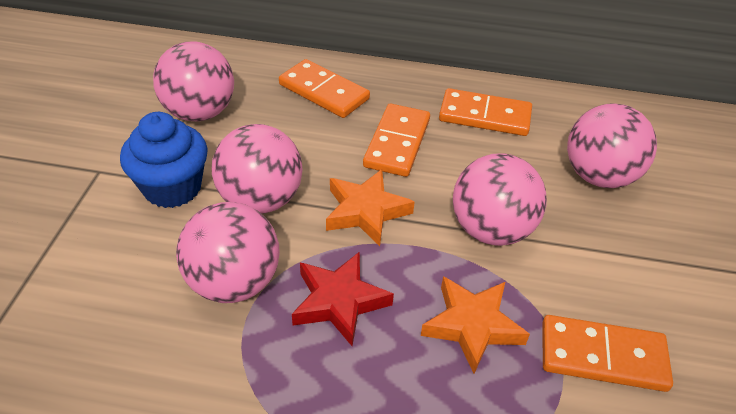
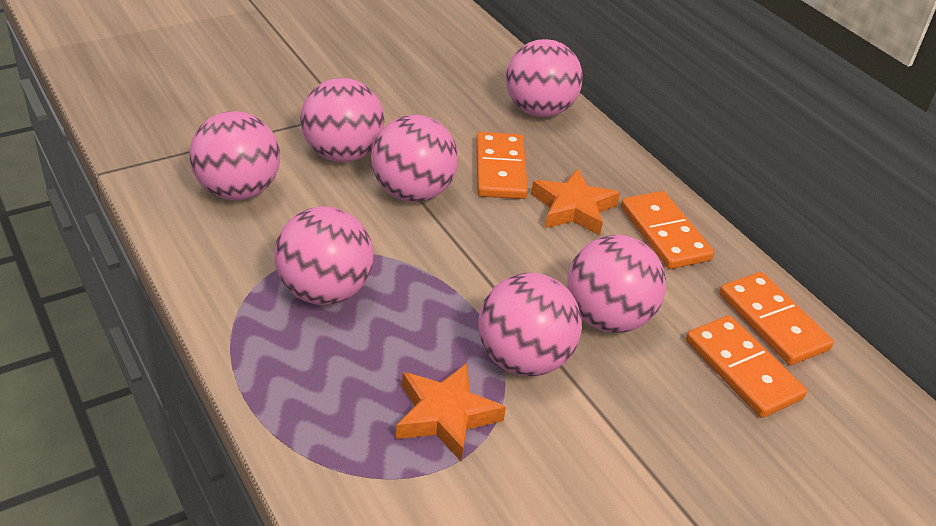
blue cupcake: 1 -> 0
pink ball: 5 -> 7
red star: 1 -> 0

